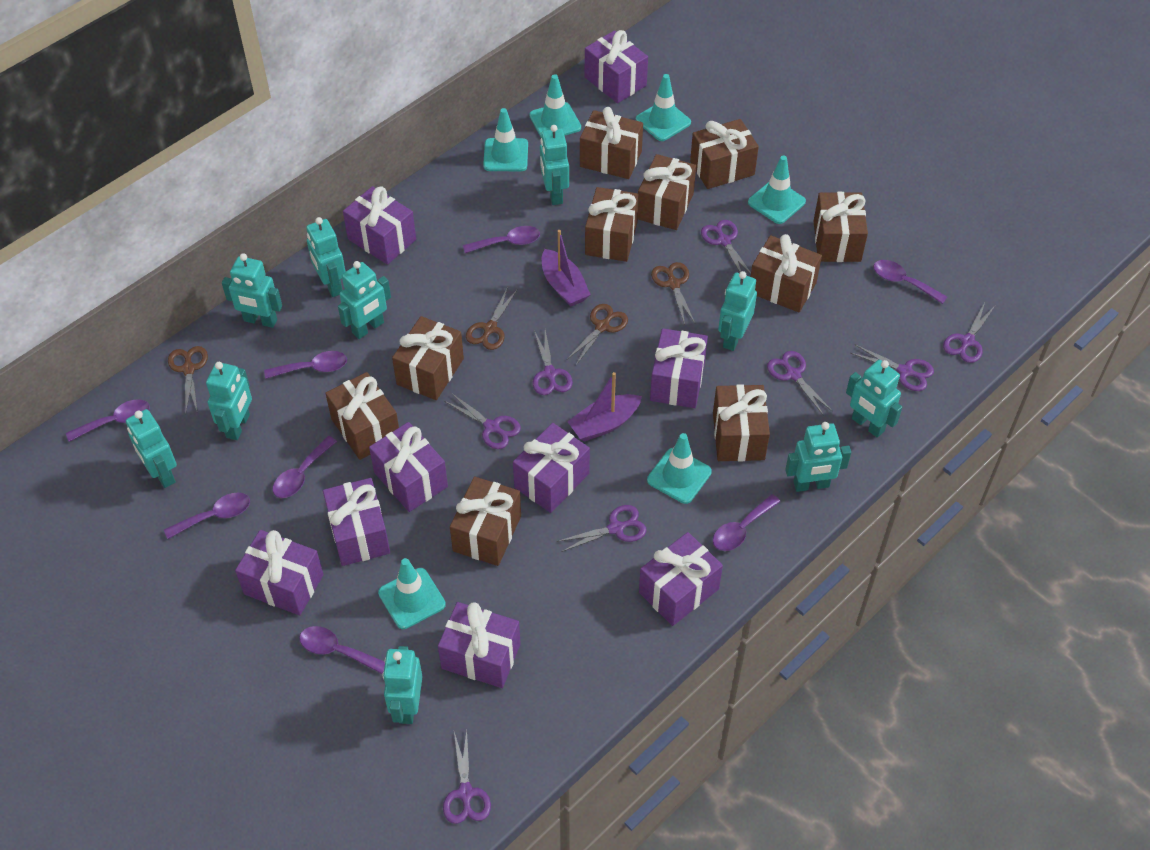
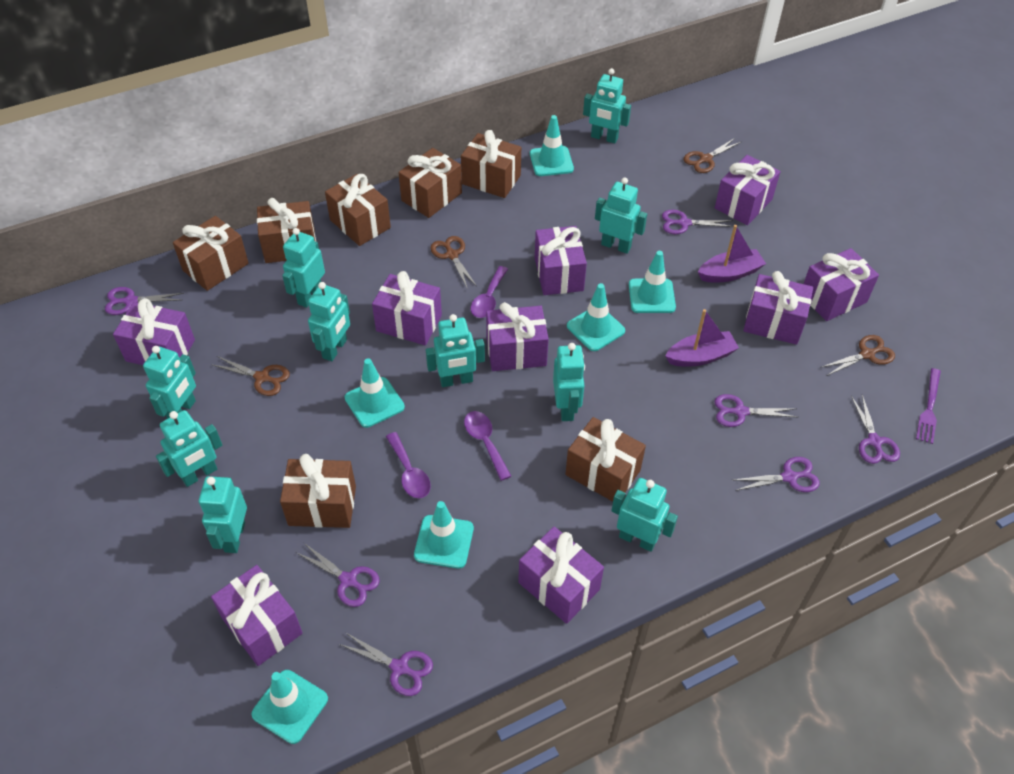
brown gift: 10 -> 7
purple fork: 0 -> 1
purple scissors: 8 -> 7
purple spoon: 8 -> 3

